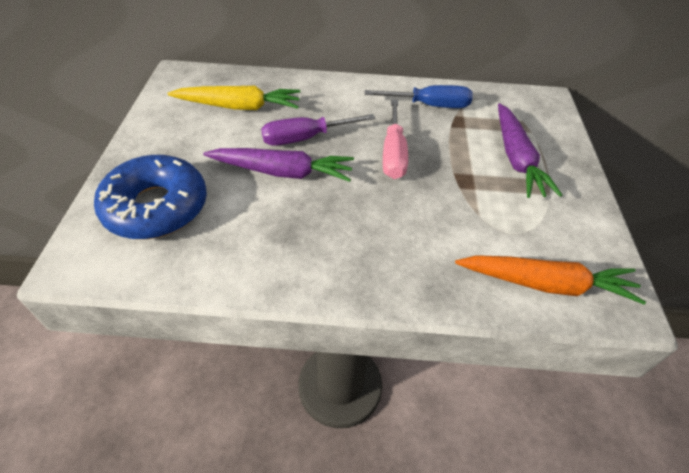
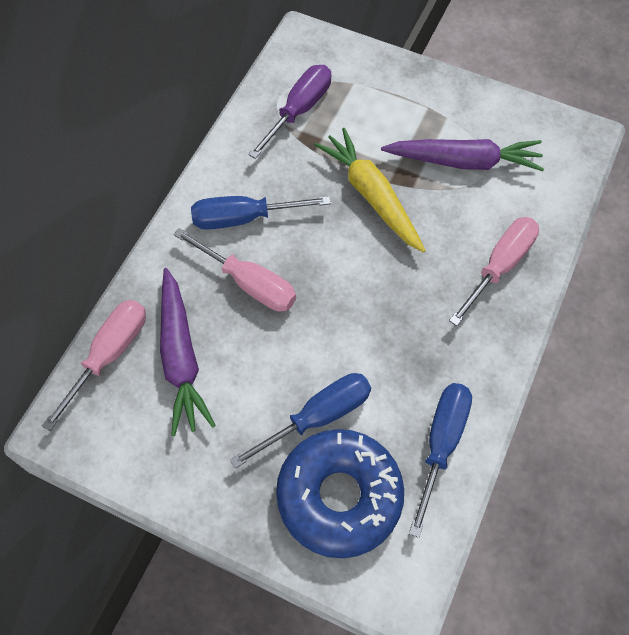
blue screwdriver: 1 -> 3
orange carrot: 1 -> 0
pink screwdriver: 1 -> 3

